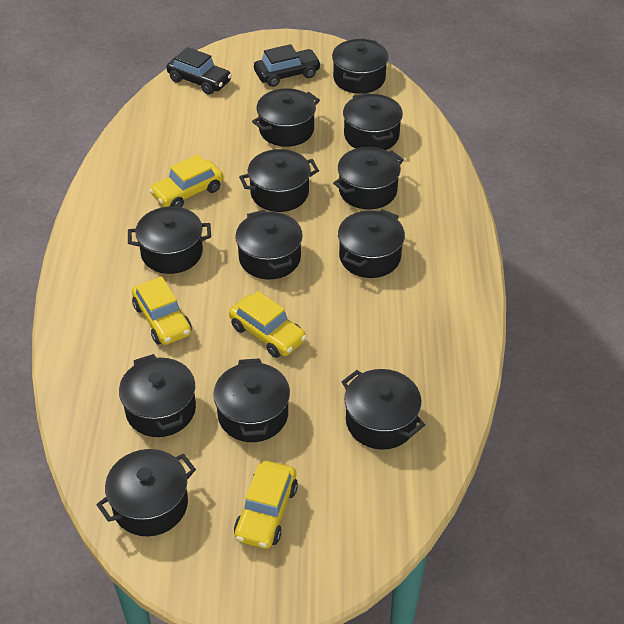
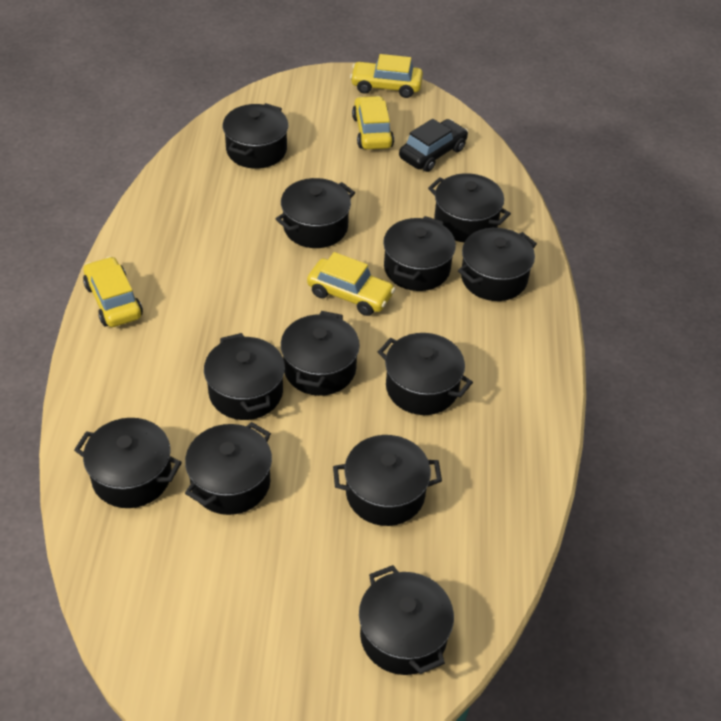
black car: 2 -> 1

